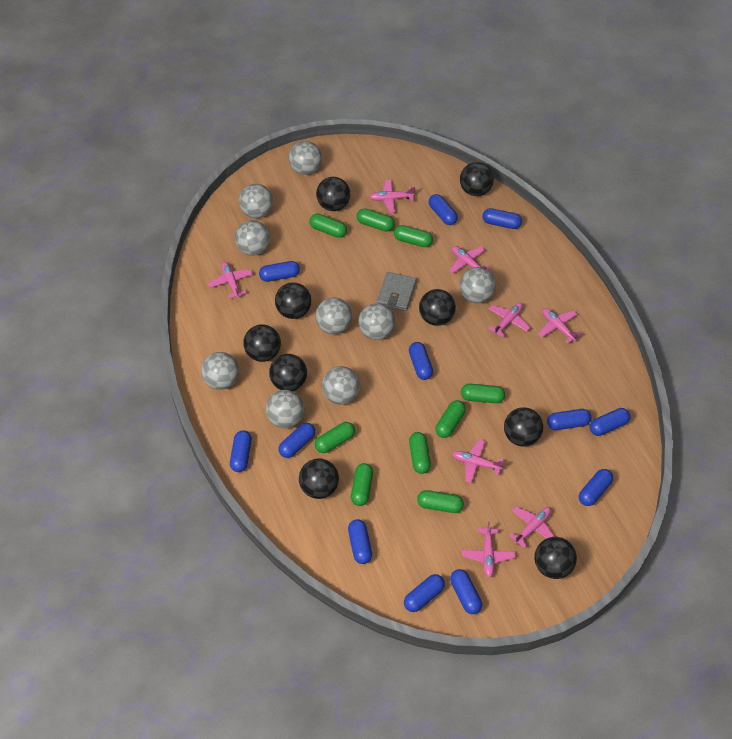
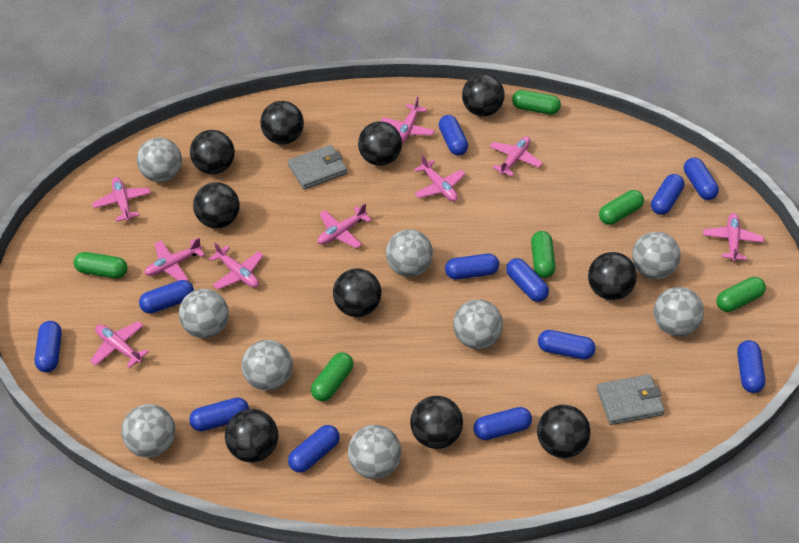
black ball: 9 -> 10
green capsule: 9 -> 6
grey wallet: 1 -> 2
pink plane: 8 -> 9

